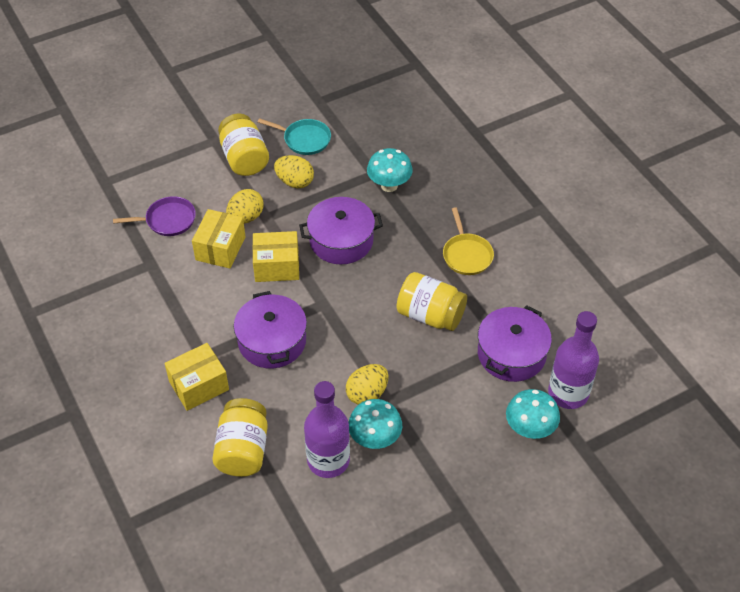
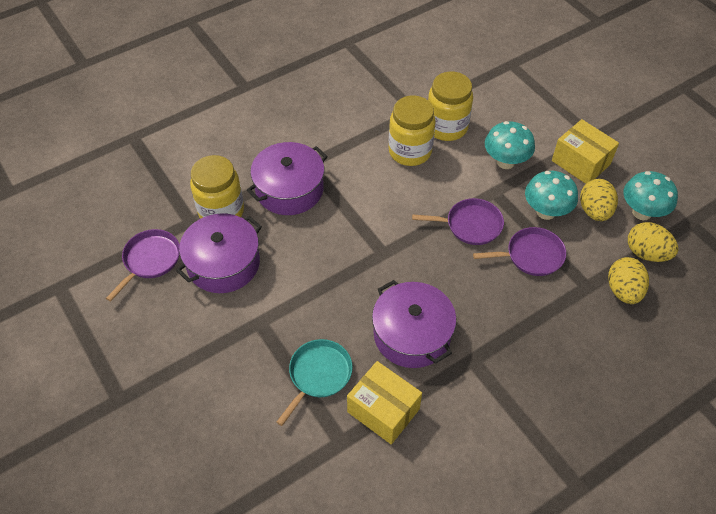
purple bottle: 2 -> 0
purple pan: 1 -> 3
yellow box: 3 -> 2
yellow pan: 1 -> 0

